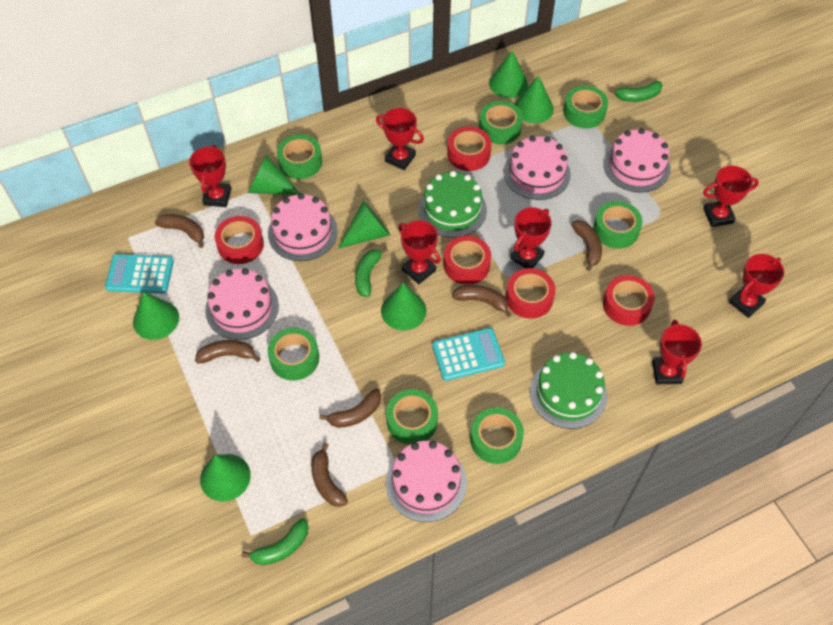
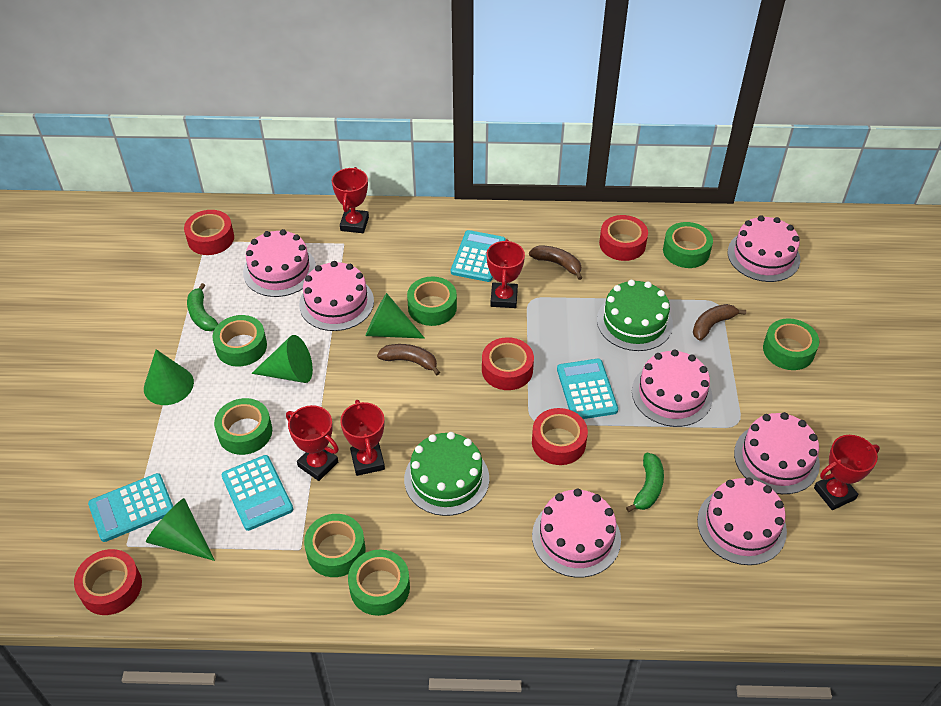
brown banana: 6 -> 3
green banana: 3 -> 2
green cone: 7 -> 4
pink cake: 5 -> 7
red trophy: 7 -> 5
turquoise calculator: 2 -> 4

